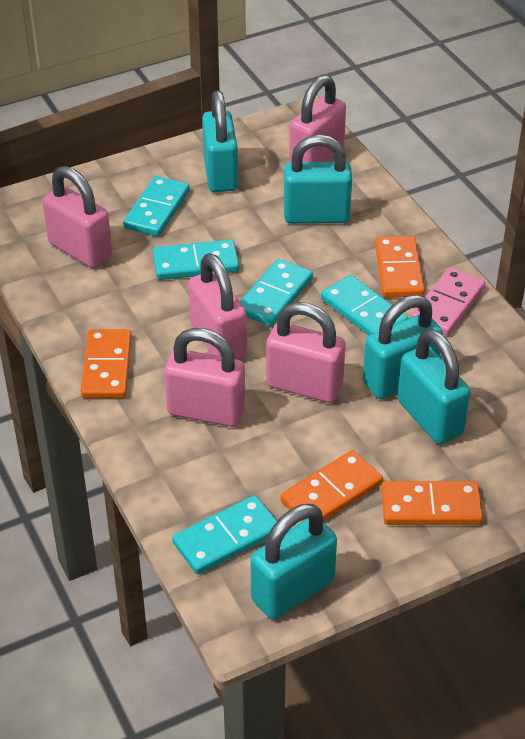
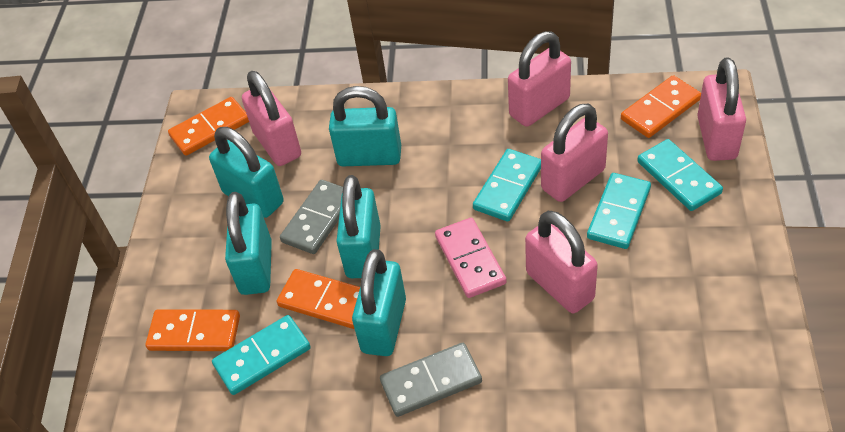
grey domino: 0 -> 2
turquoise domino: 5 -> 4

